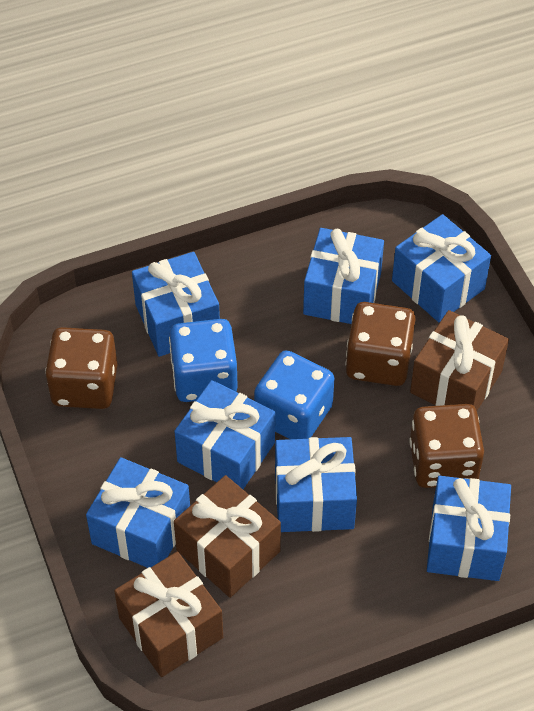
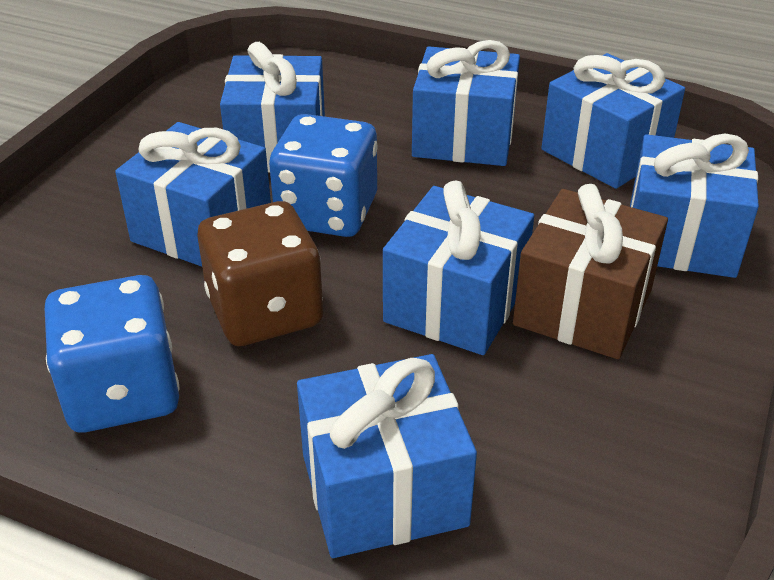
brown dice: 3 -> 1
brown gift: 3 -> 1

